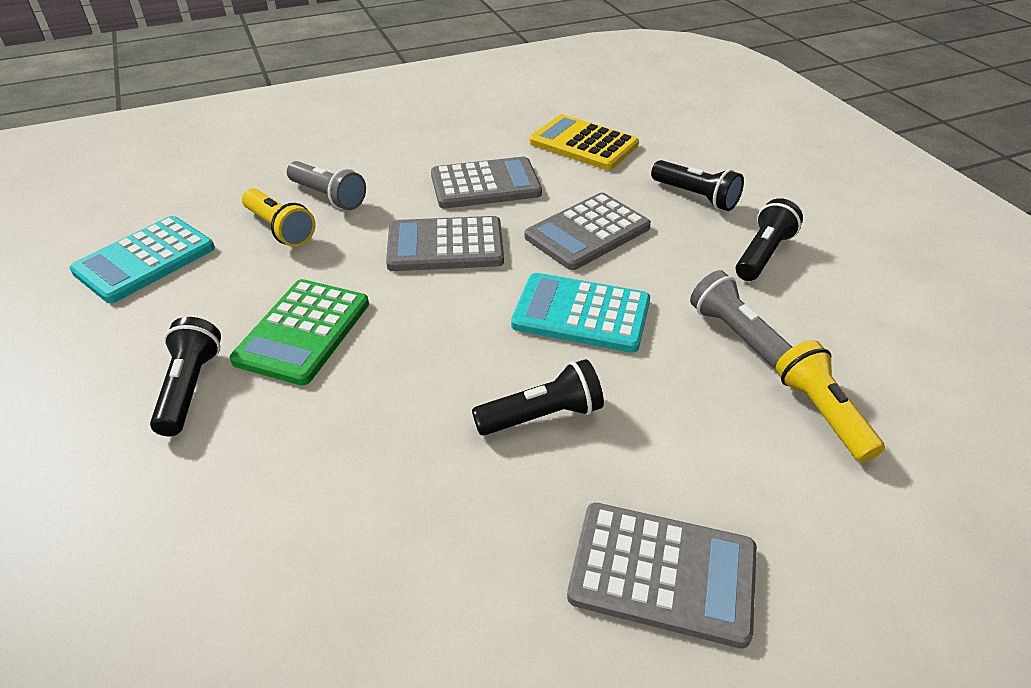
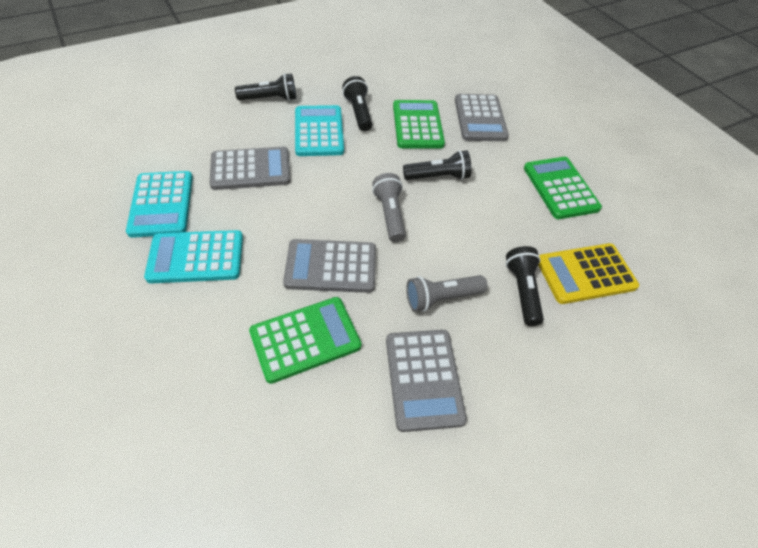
green calculator: 1 -> 3
turquoise calculator: 2 -> 3
yellow flashlight: 2 -> 0

